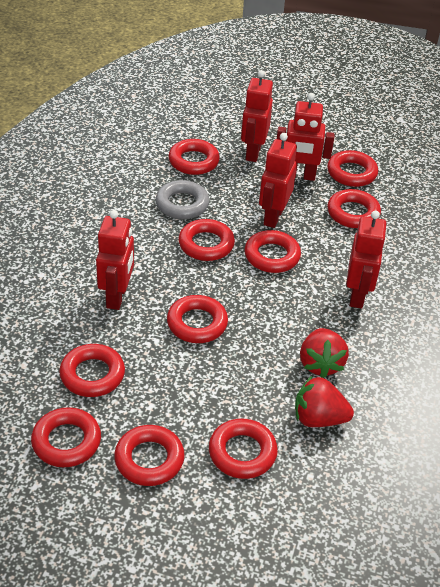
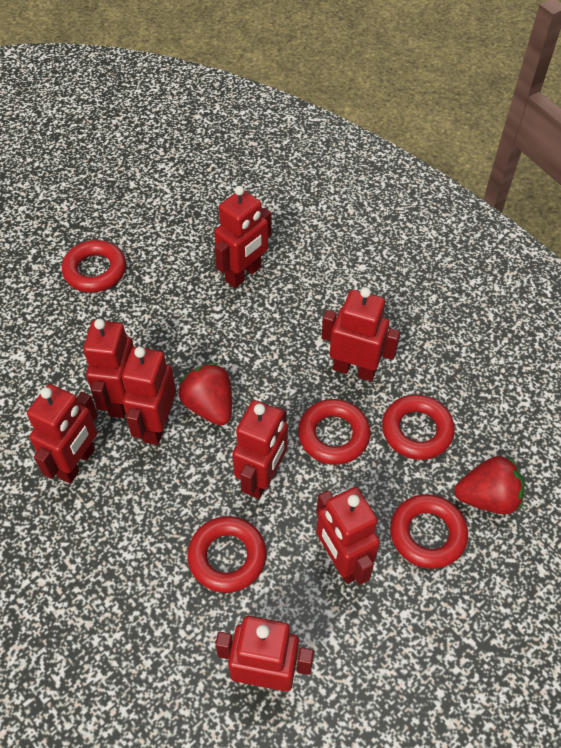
grey ring: 1 -> 0
red ring: 10 -> 5
red robot: 5 -> 8

